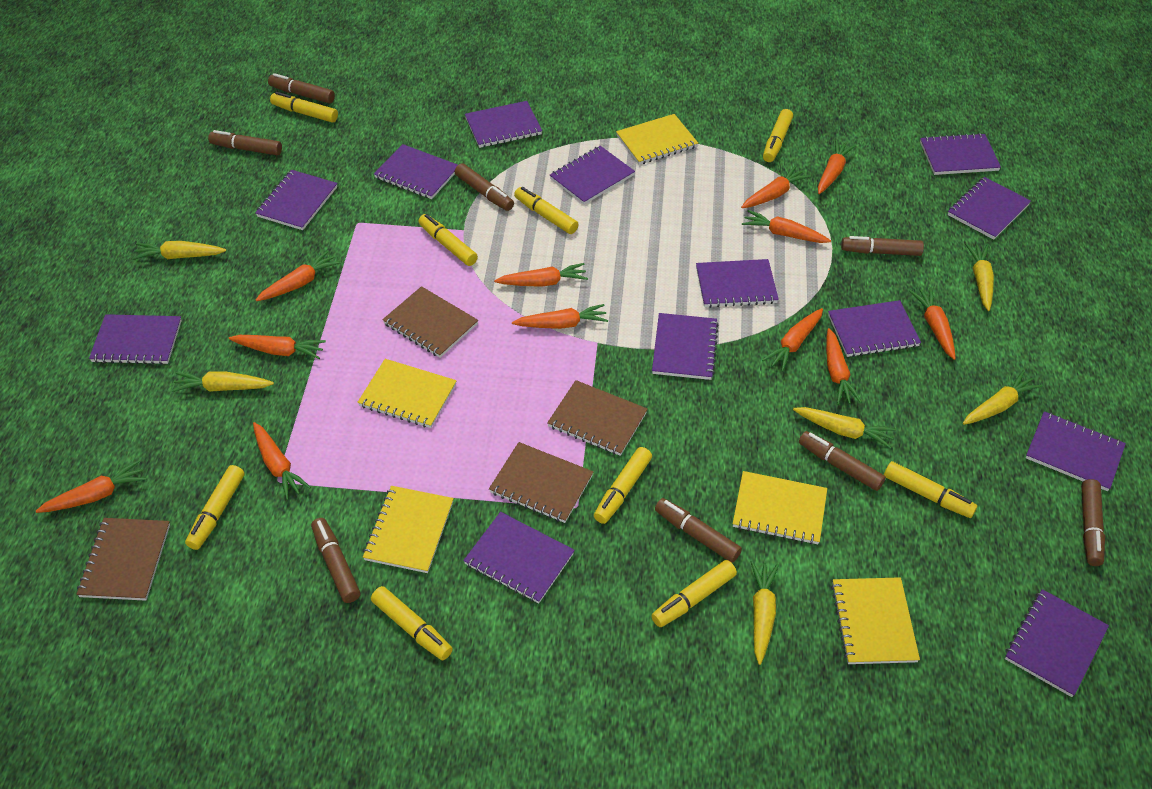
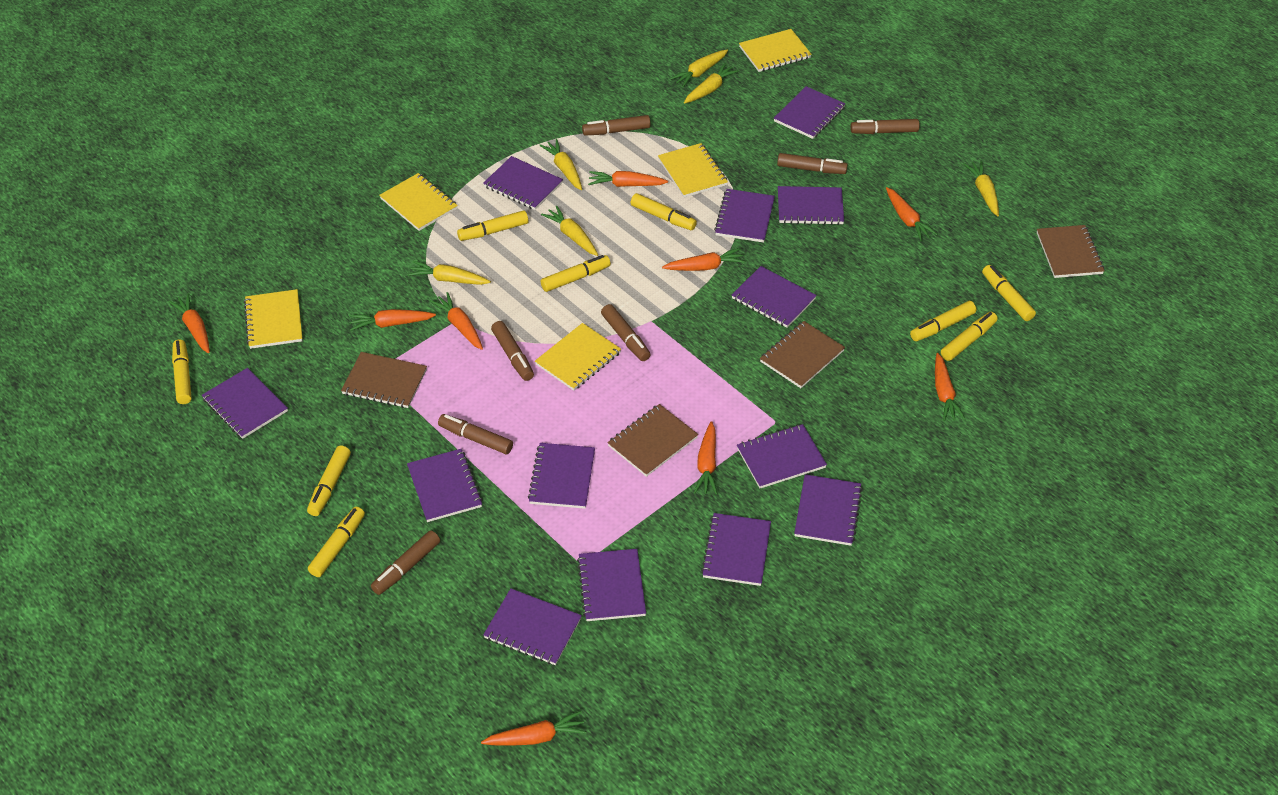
brown marker: 8 -> 7
orange carrot: 12 -> 9

